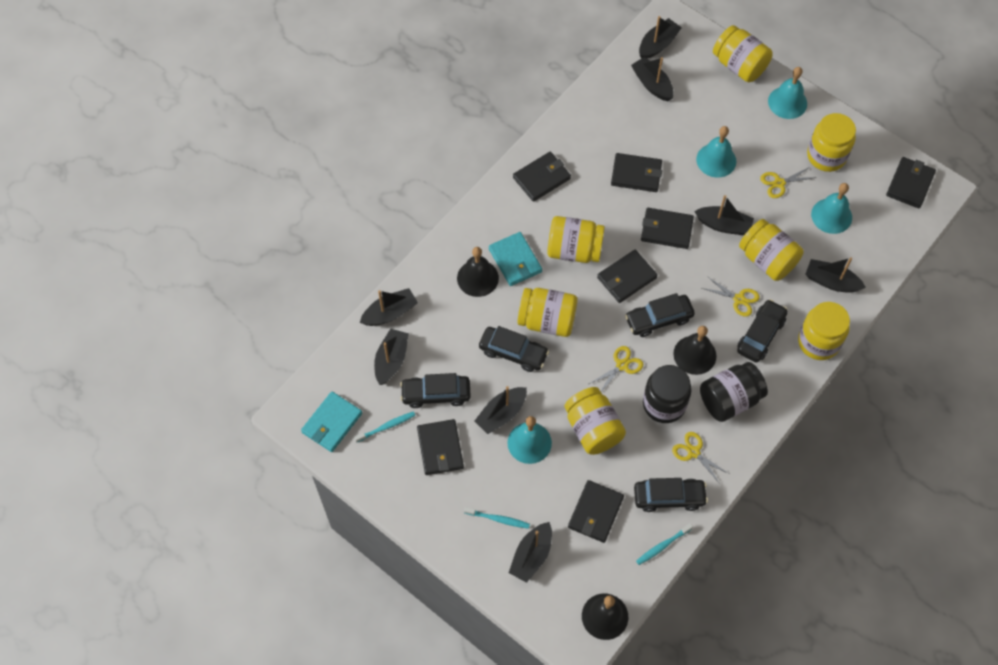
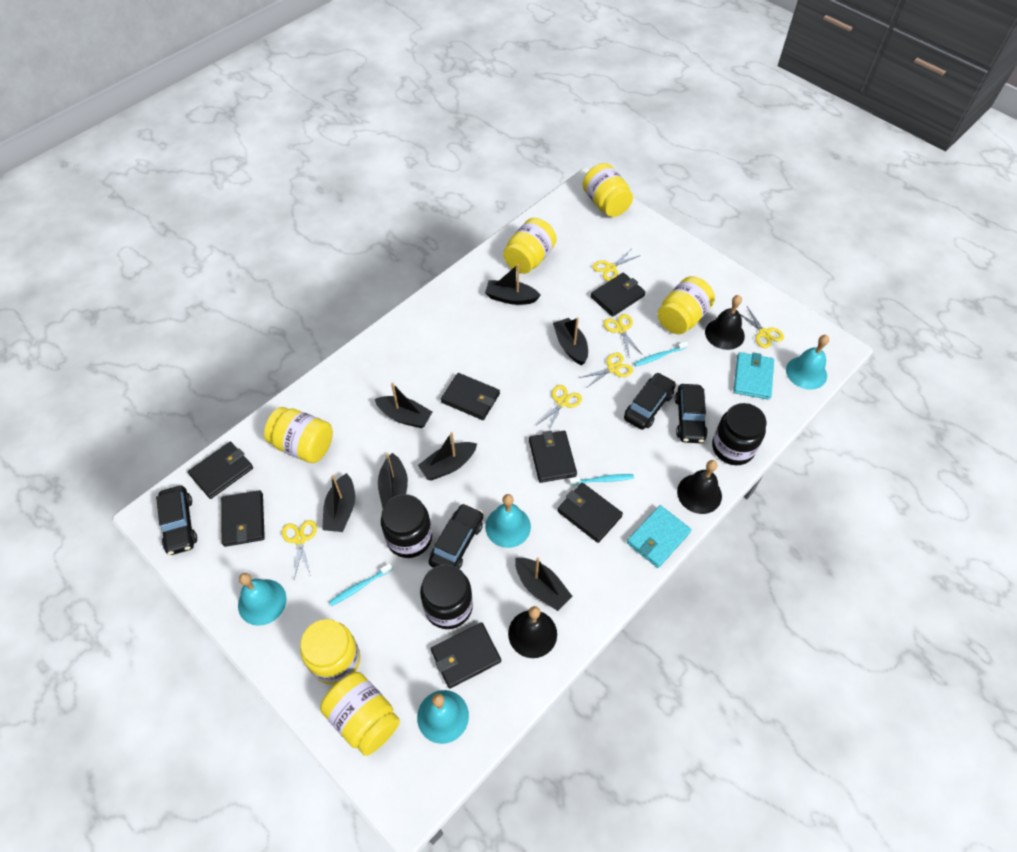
black boat: 8 -> 7
black car: 5 -> 4
black jar: 2 -> 3
yellow jar: 7 -> 6
yellow scissors: 4 -> 6

